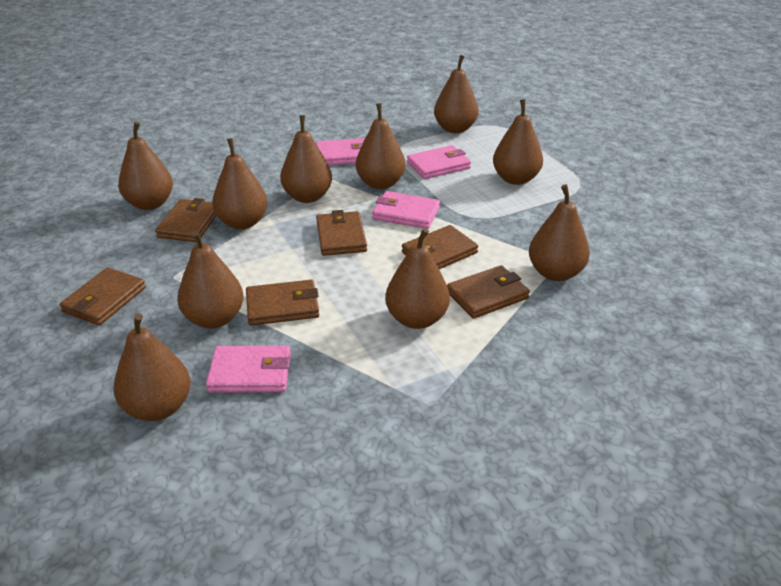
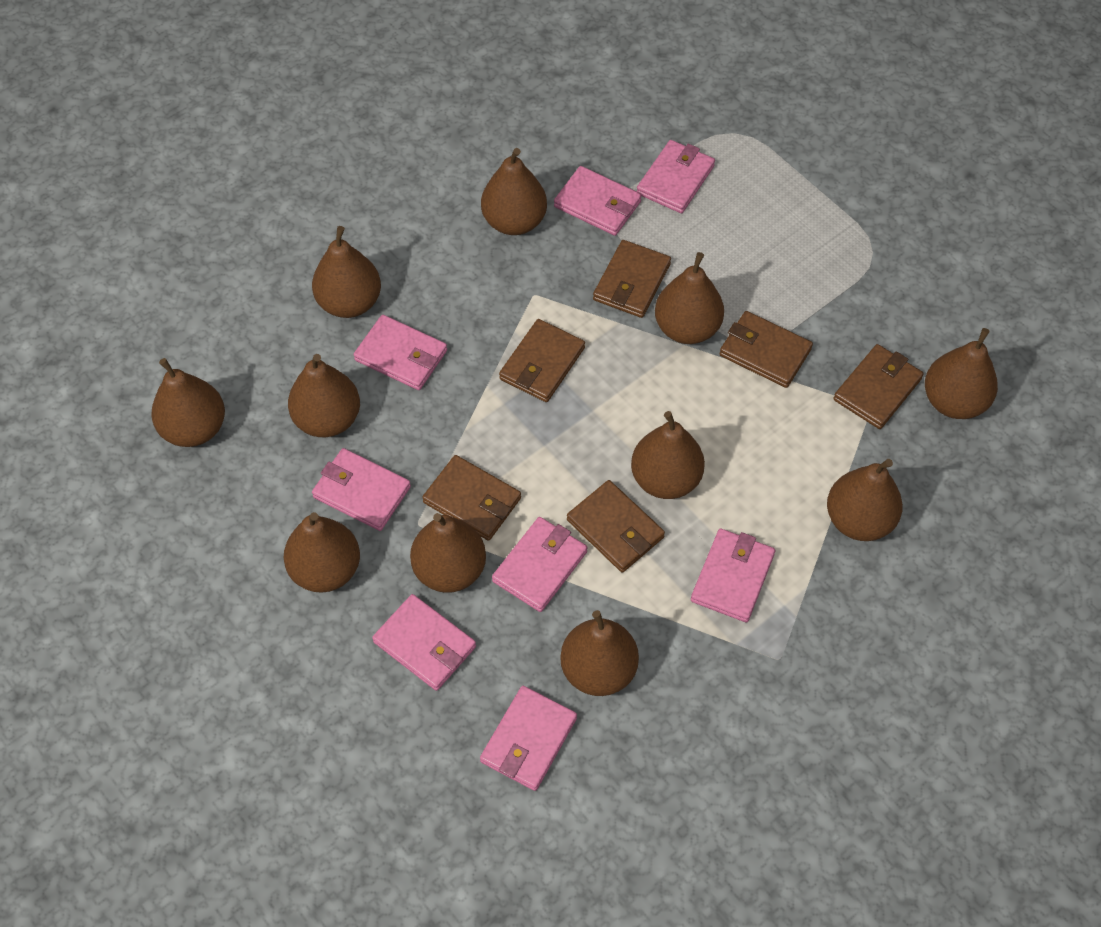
brown pear: 10 -> 11
pink wallet: 4 -> 8

